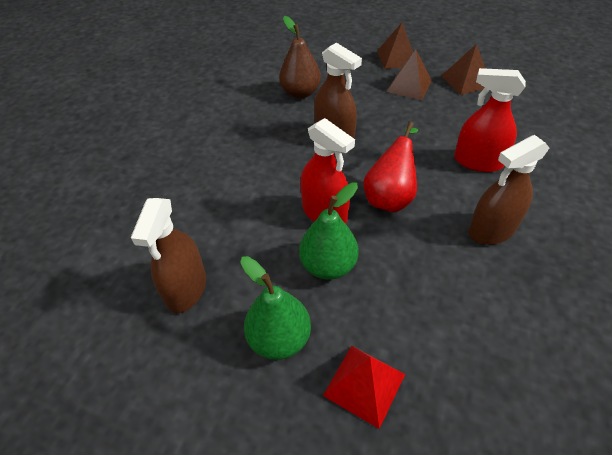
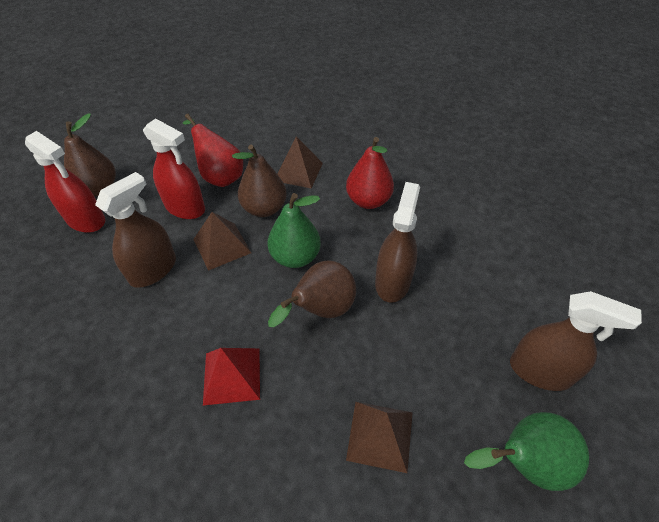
brown pear: 1 -> 3
red pear: 1 -> 2

